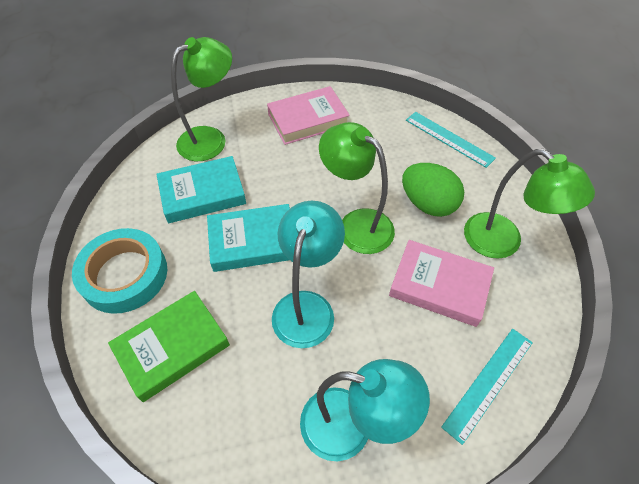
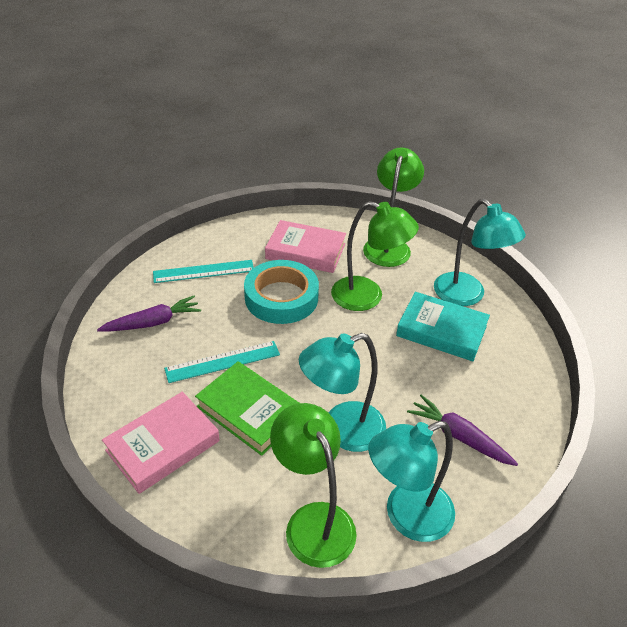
green egg: 1 -> 0
purple carrot: 0 -> 2
turquoise book: 2 -> 1
turquoise lamp: 2 -> 3

